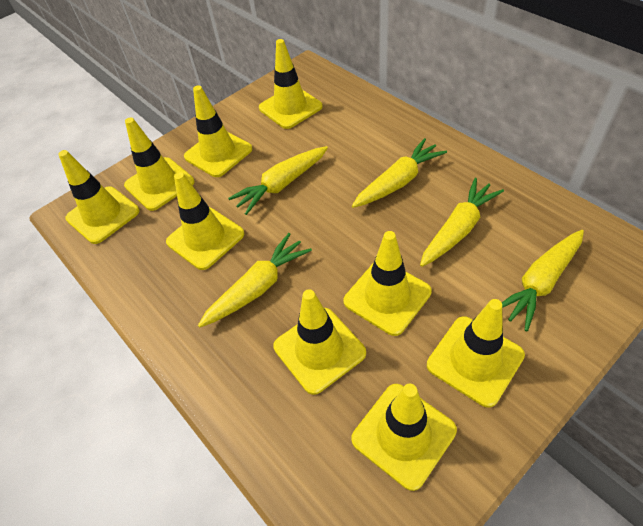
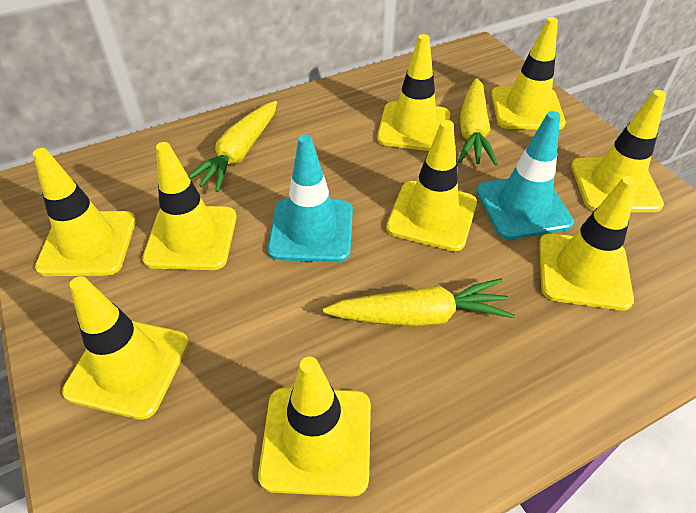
turquoise traffic cone: 0 -> 2
yellow carrot: 5 -> 3

